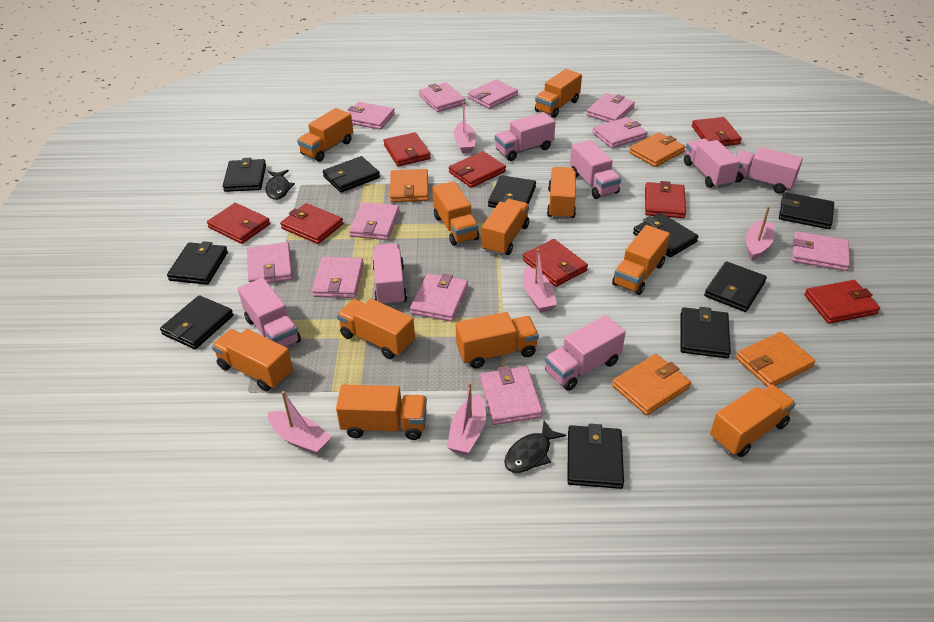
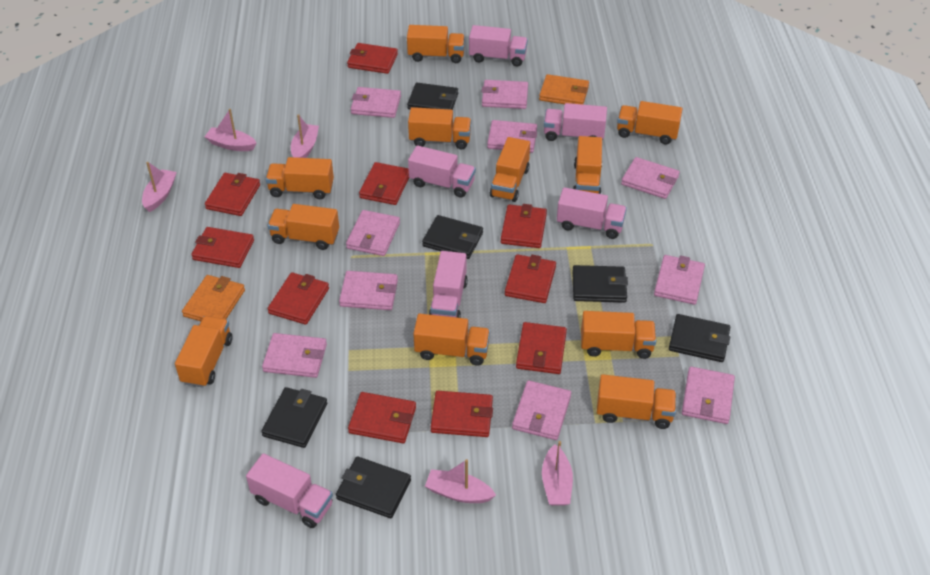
black fish: 2 -> 0
black wallet: 10 -> 6
orange wallet: 4 -> 2
pink truck: 7 -> 6
pink wallet: 11 -> 10
red wallet: 8 -> 10

